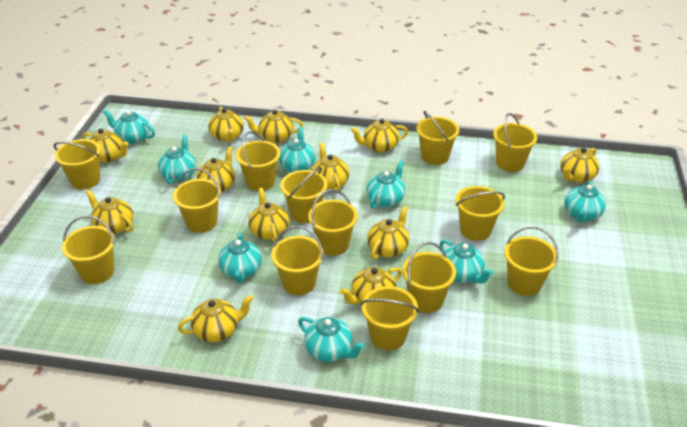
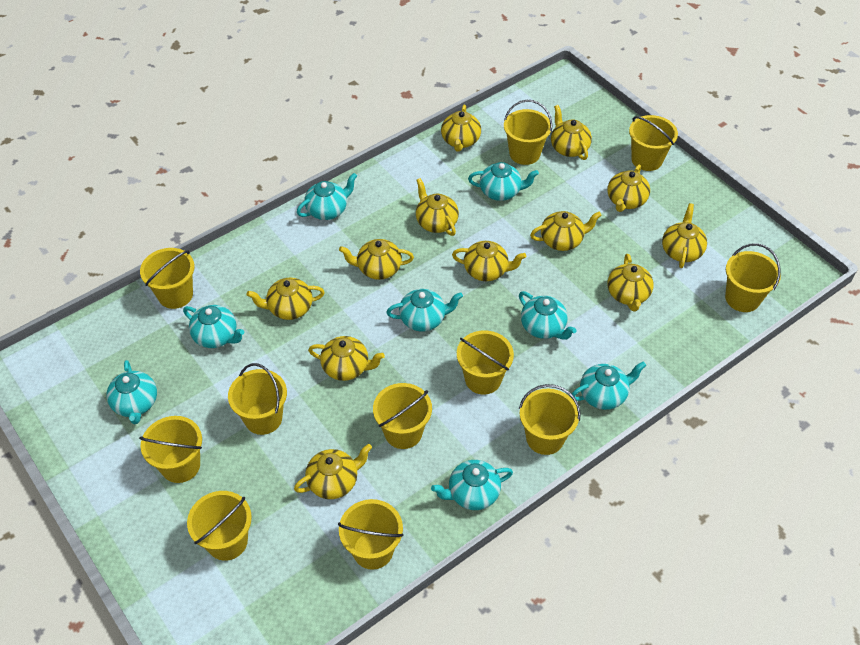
yellow bucket: 13 -> 11

